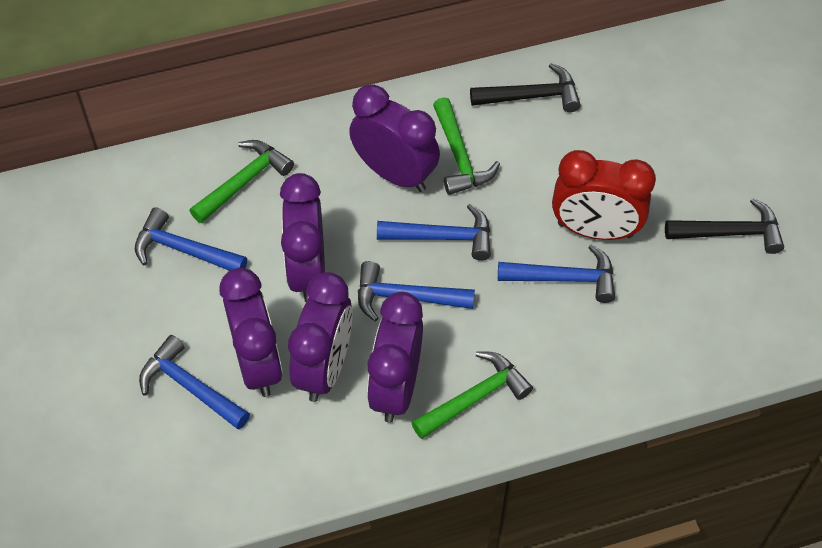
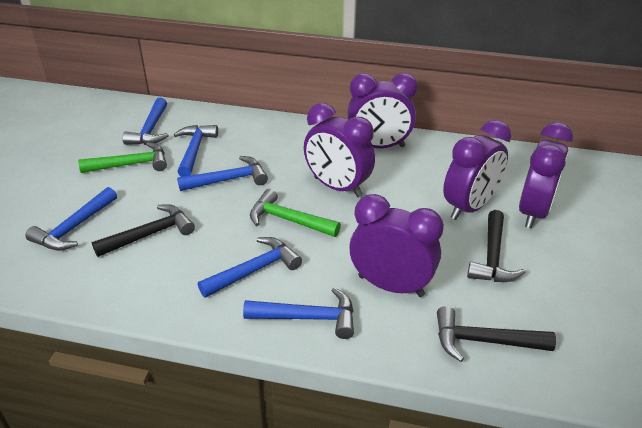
black hammer: 2 -> 3
blue hammer: 5 -> 6
green hammer: 3 -> 2
red clock: 1 -> 0

